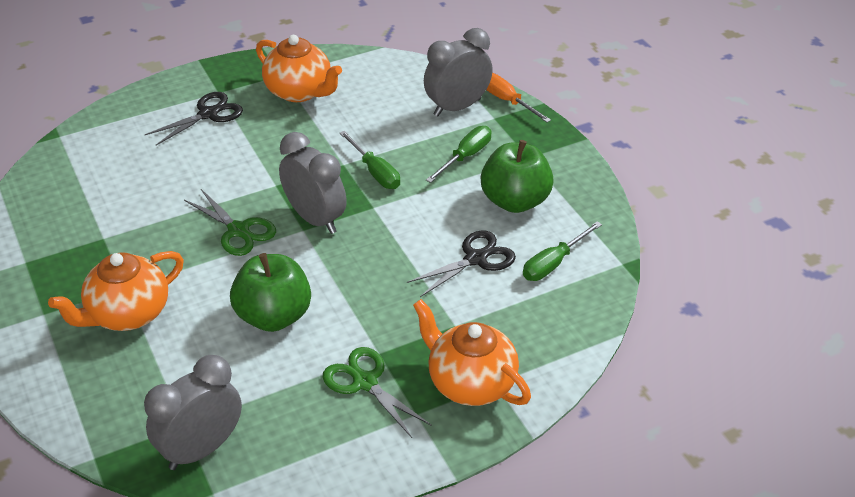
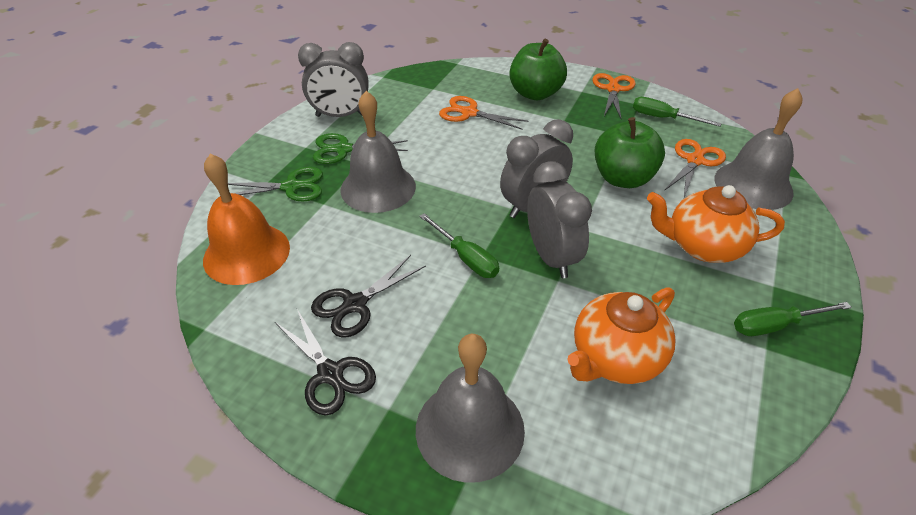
grey bell: 0 -> 3
orange bell: 0 -> 1
orange scissors: 0 -> 3
orange screwdriver: 1 -> 0
orange teapot: 3 -> 2

